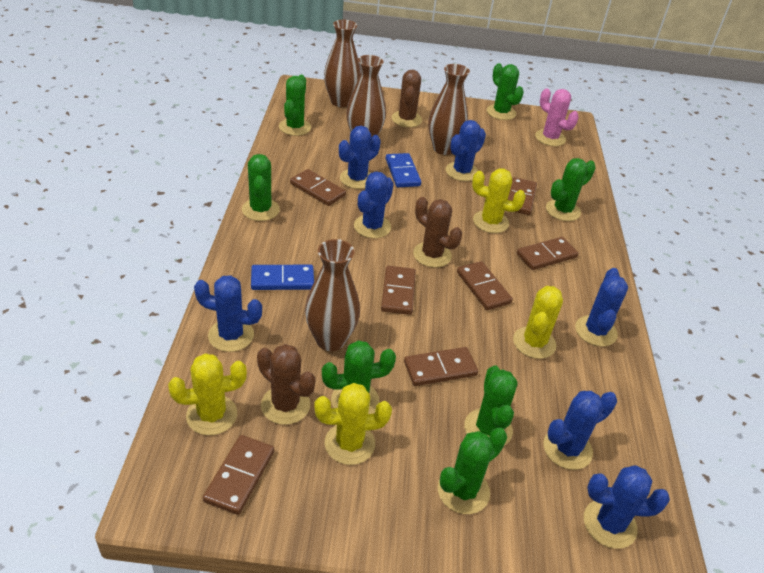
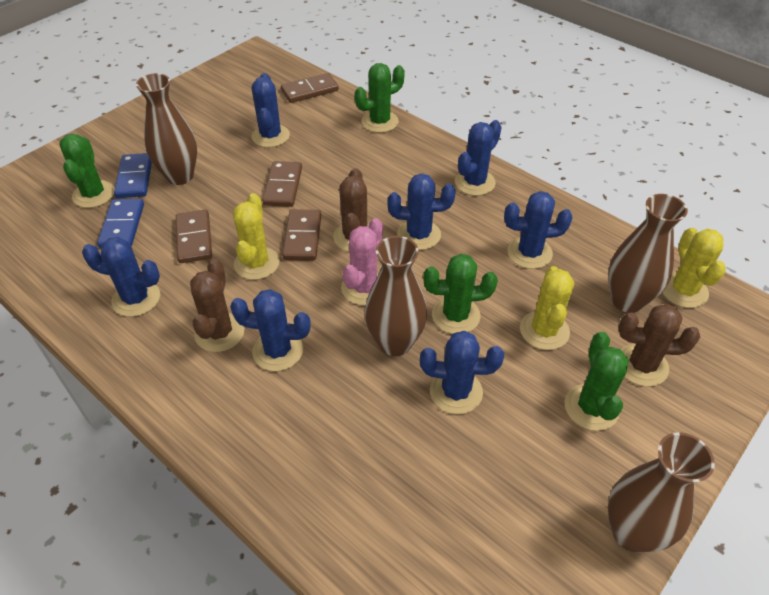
brown domino: 7 -> 4
green cactus: 7 -> 4
yellow cactus: 4 -> 3

